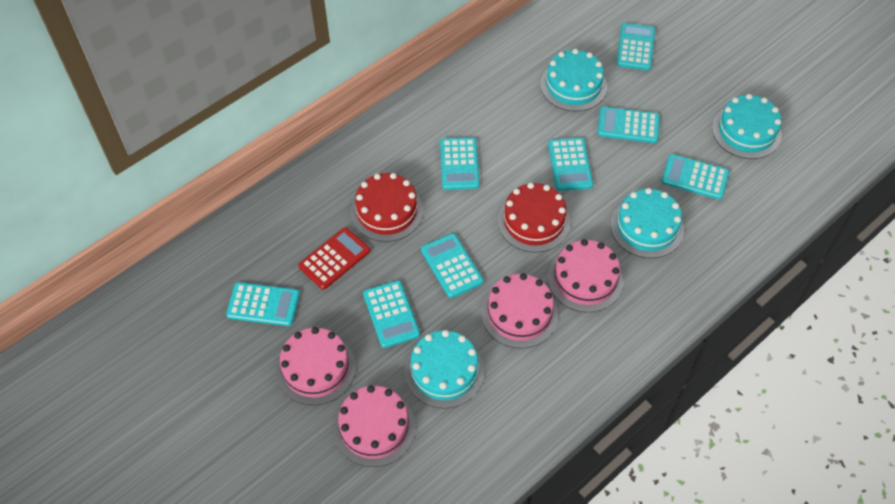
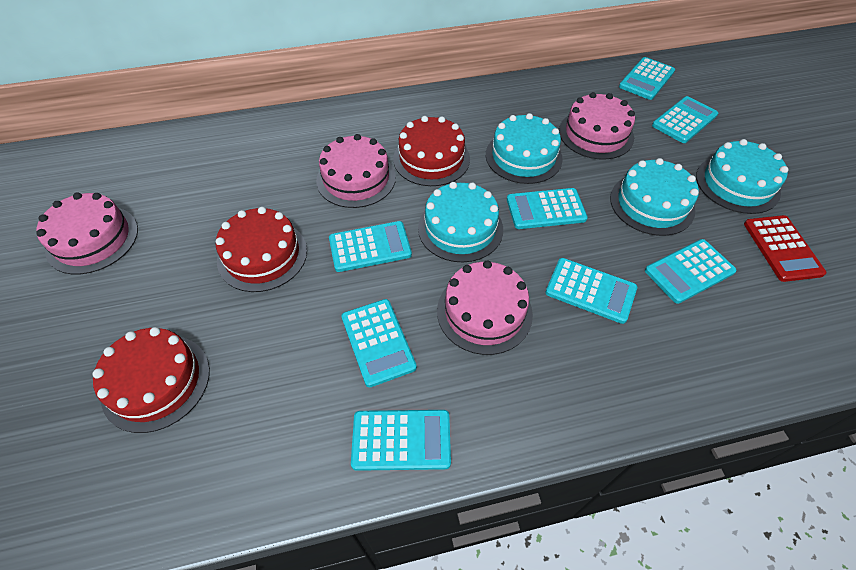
red cake: 2 -> 3

